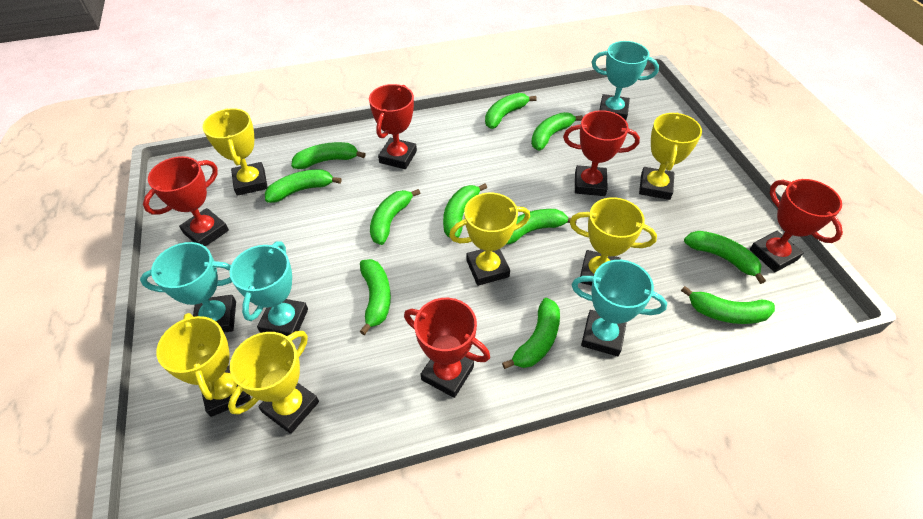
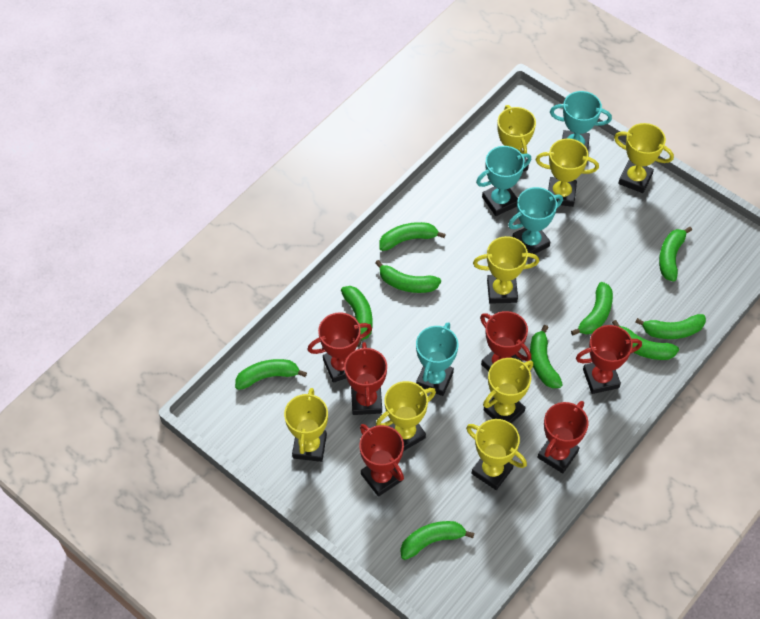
green banana: 11 -> 10
red trophy: 5 -> 6
yellow trophy: 6 -> 8

